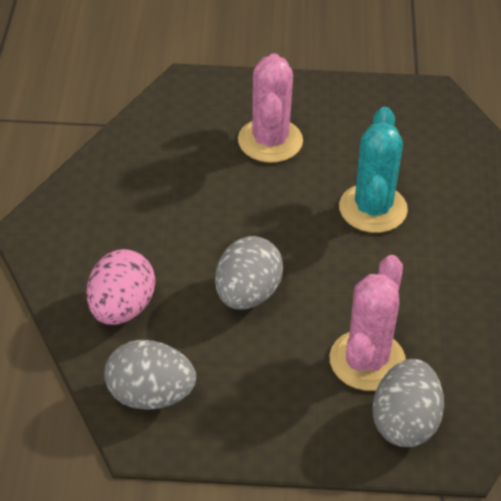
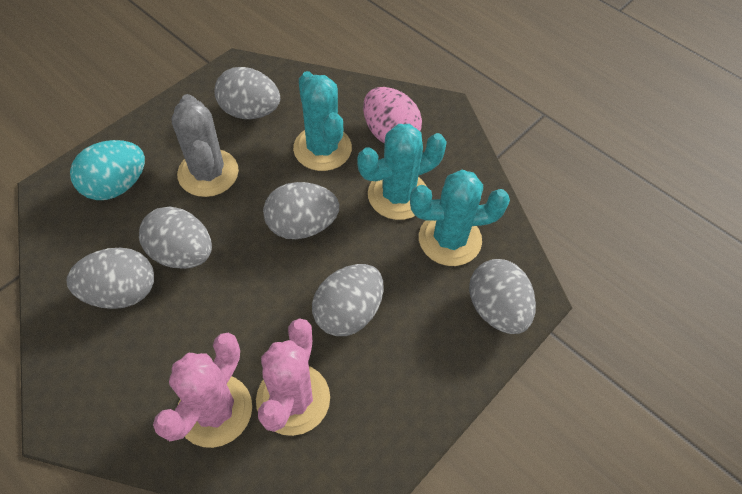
grey cactus: 0 -> 1
grey egg: 3 -> 6
turquoise cactus: 1 -> 3
turquoise egg: 0 -> 1

